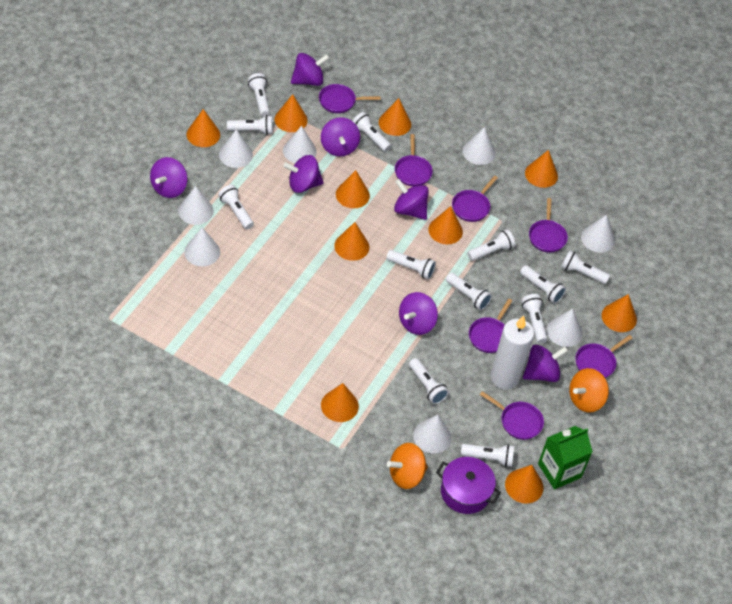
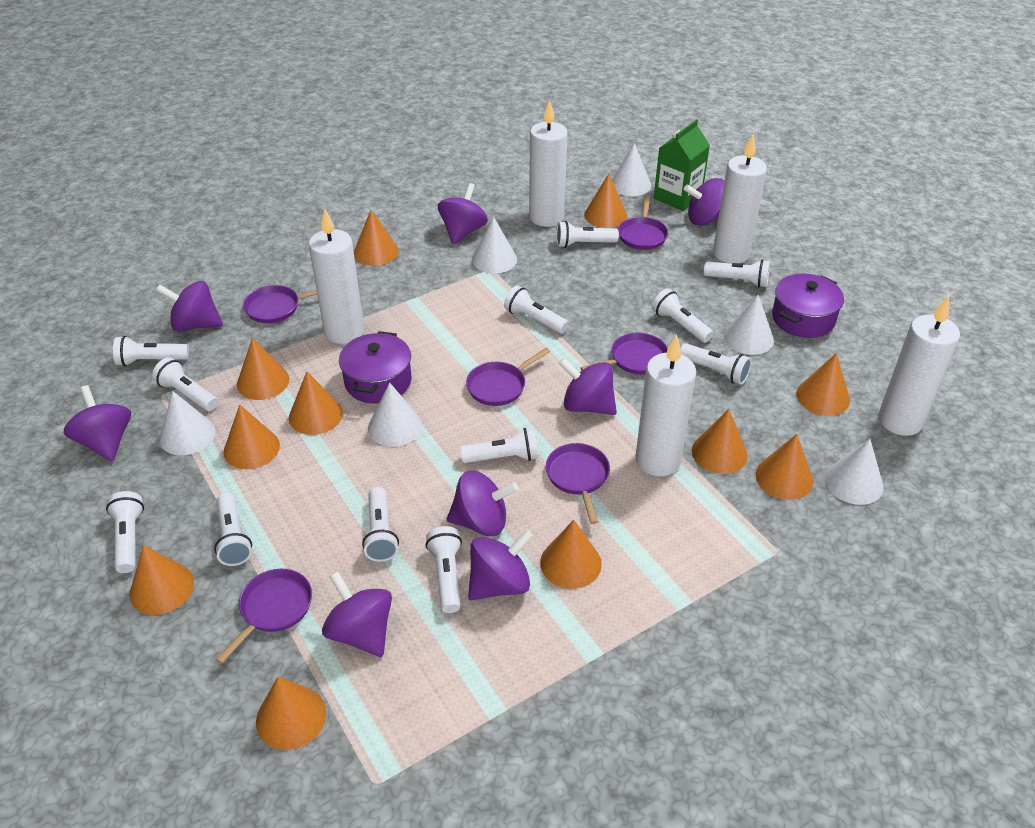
orange cone: 10 -> 11
orange spinning top: 2 -> 0
purple pan: 7 -> 6
purple pot: 1 -> 2
purple spinning top: 7 -> 8
white candle: 1 -> 5
white cone: 8 -> 6

